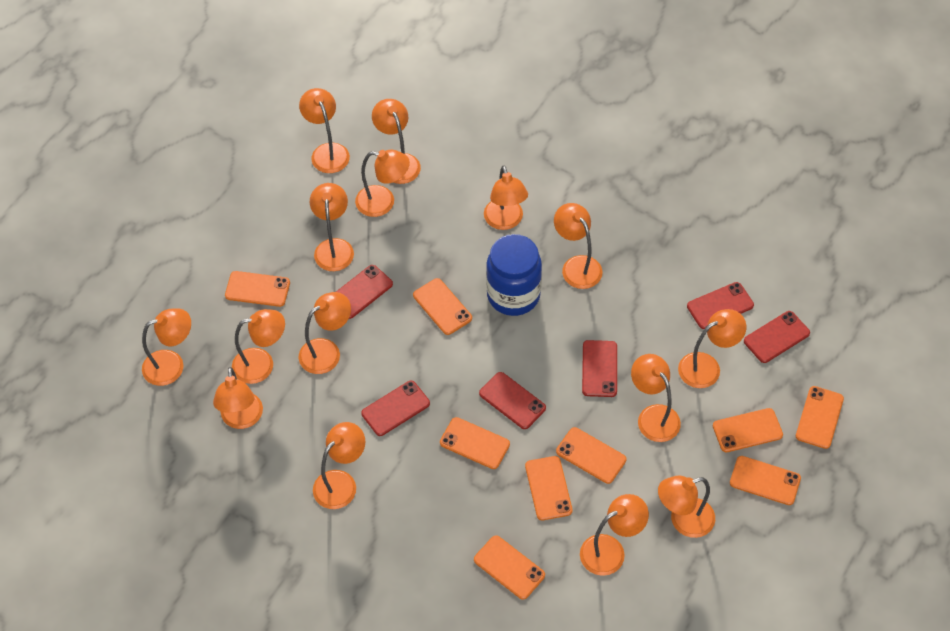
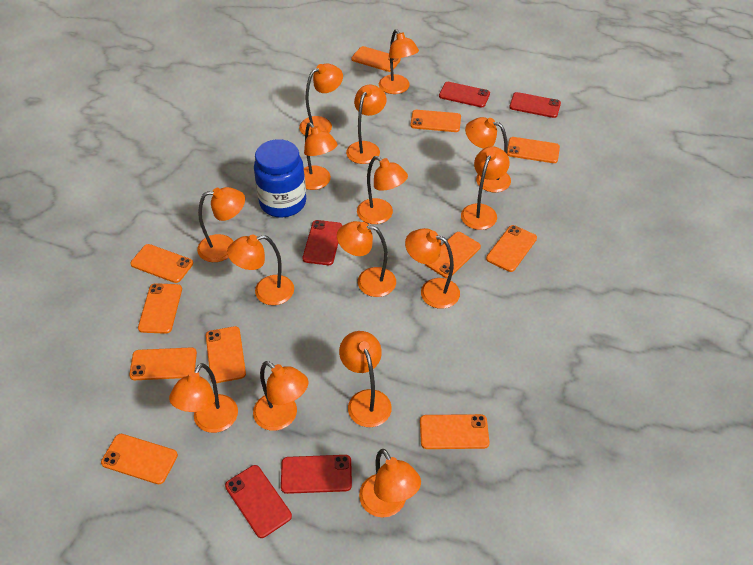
orange phone: 9 -> 11
red phone: 6 -> 5

